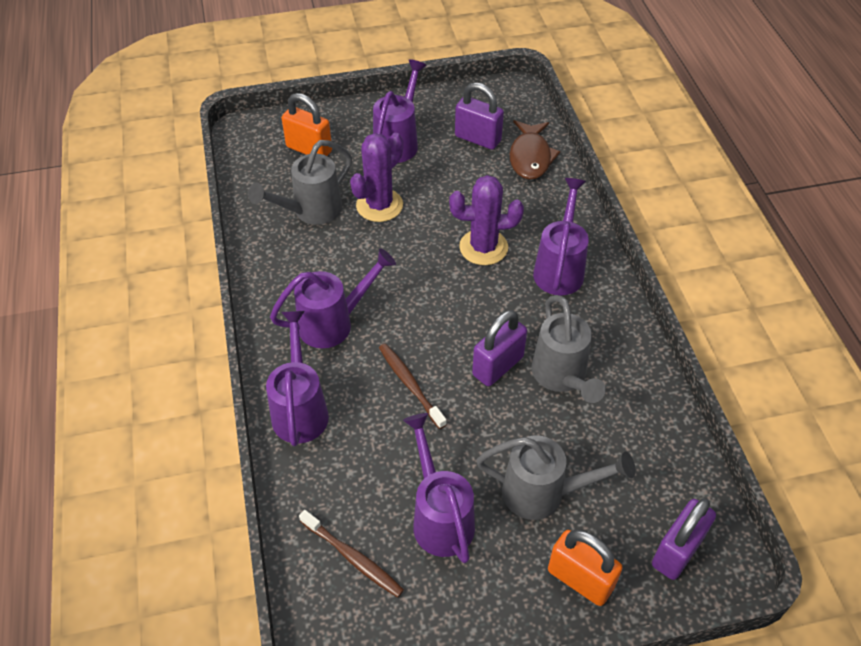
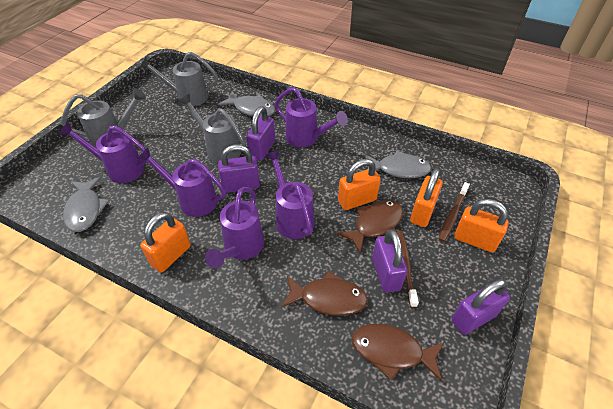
brown fish: 1 -> 3
grey fish: 0 -> 3
orange padlock: 2 -> 4
purple cactus: 2 -> 0
purple padlock: 3 -> 4

